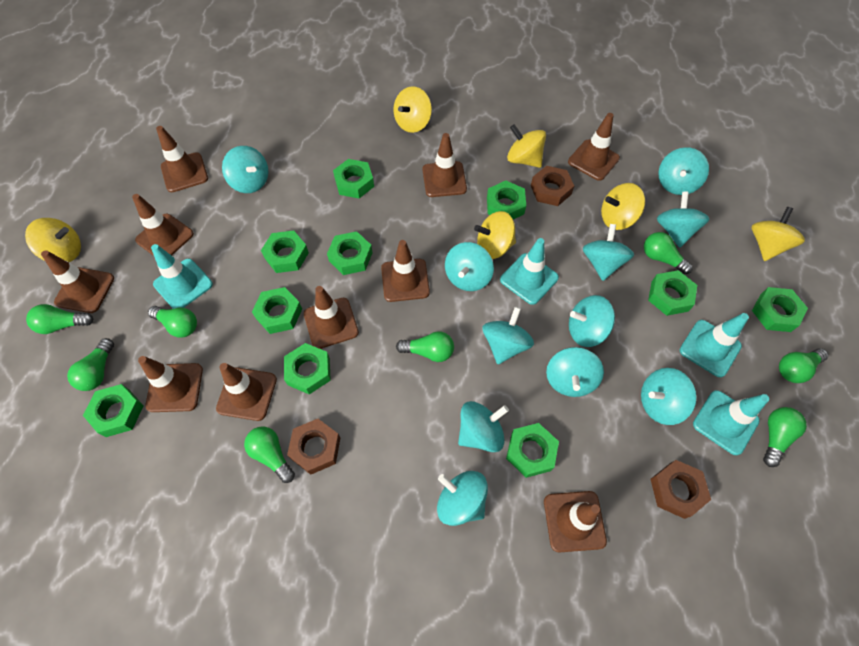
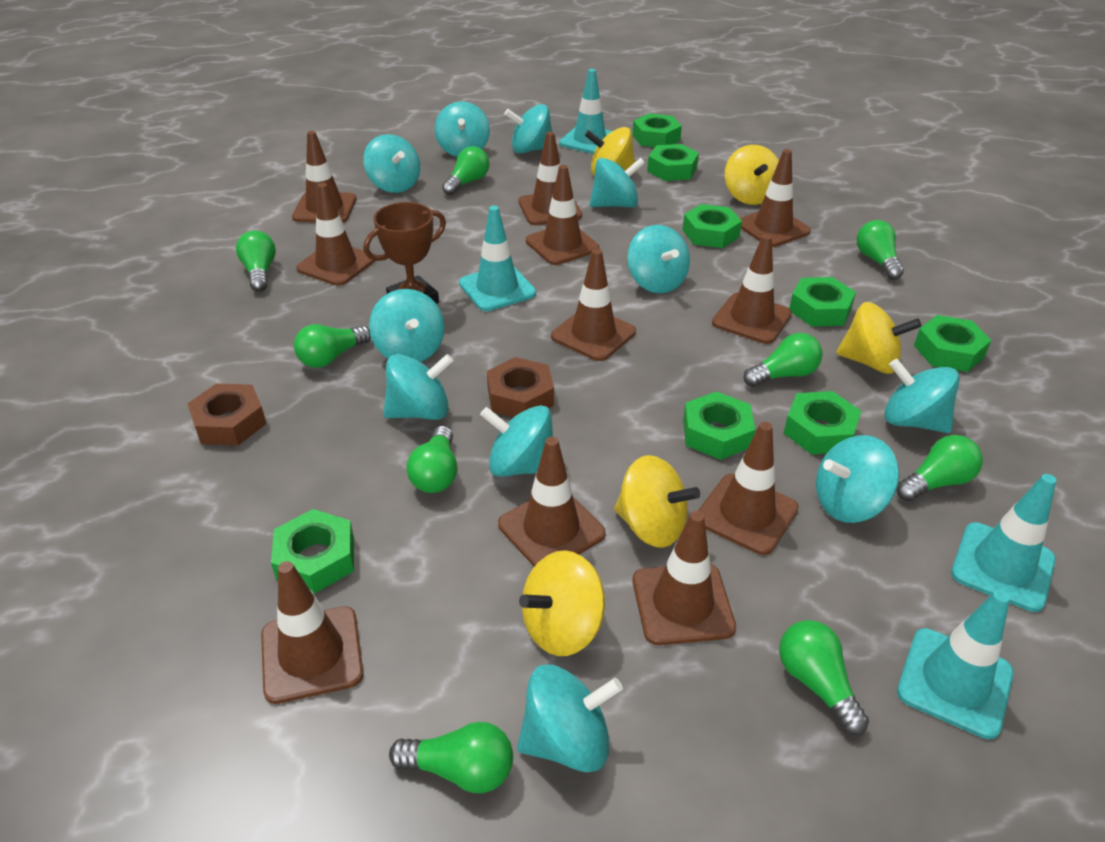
brown nut: 3 -> 2
brown traffic cone: 10 -> 11
brown trophy: 0 -> 1
green light bulb: 8 -> 9
green nut: 10 -> 8
yellow spinning top: 6 -> 5

